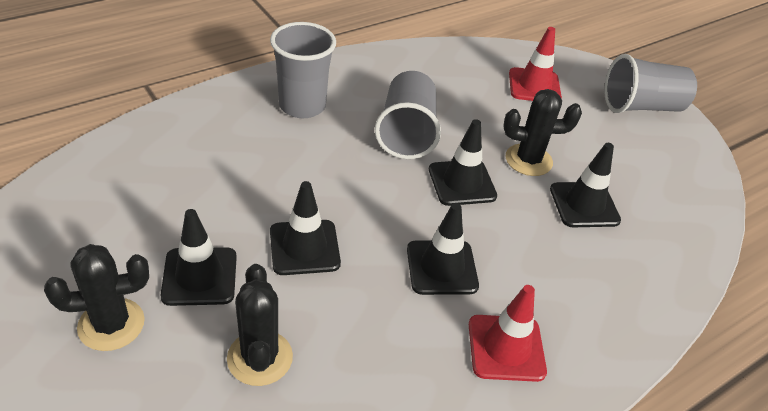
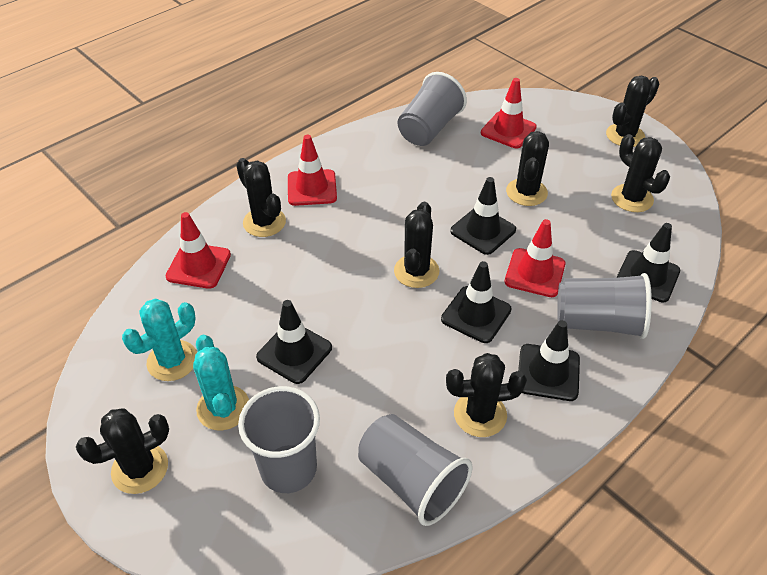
black cactus: 3 -> 7
grey cup: 3 -> 4
red traffic cone: 2 -> 4
turquoise cactus: 0 -> 2

